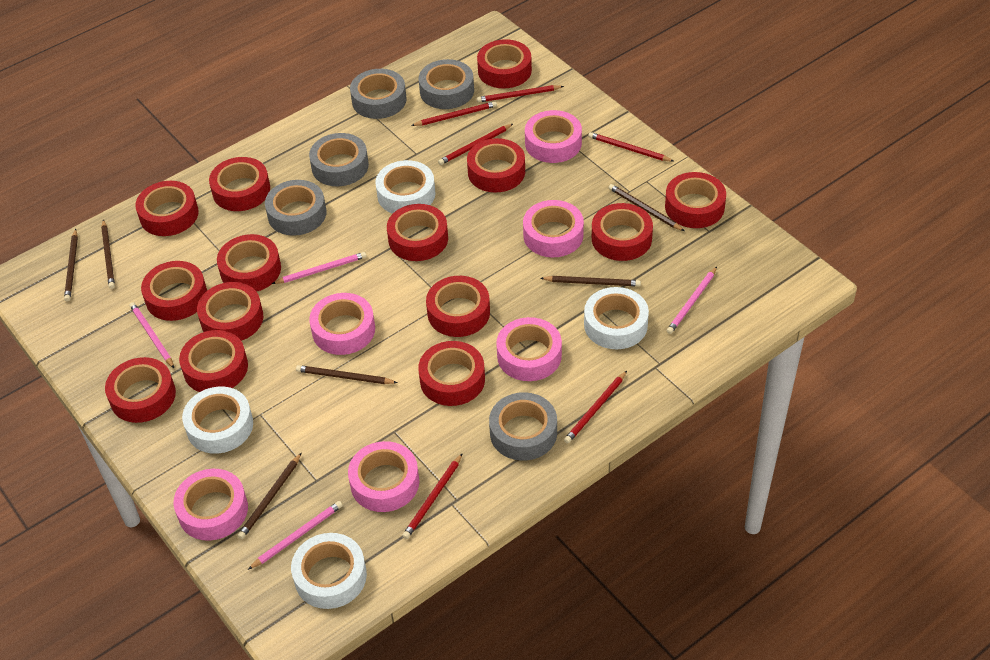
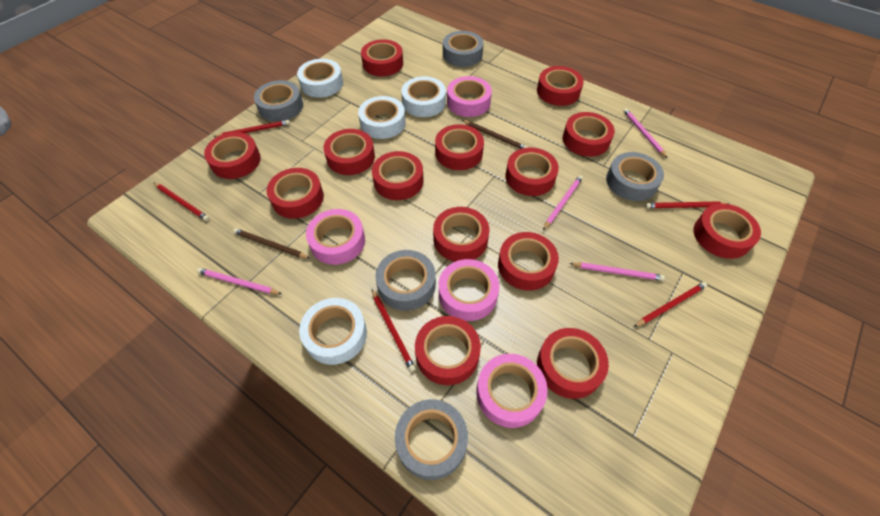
brown pencil: 6 -> 2
pink tape: 6 -> 4
red pencil: 6 -> 5

